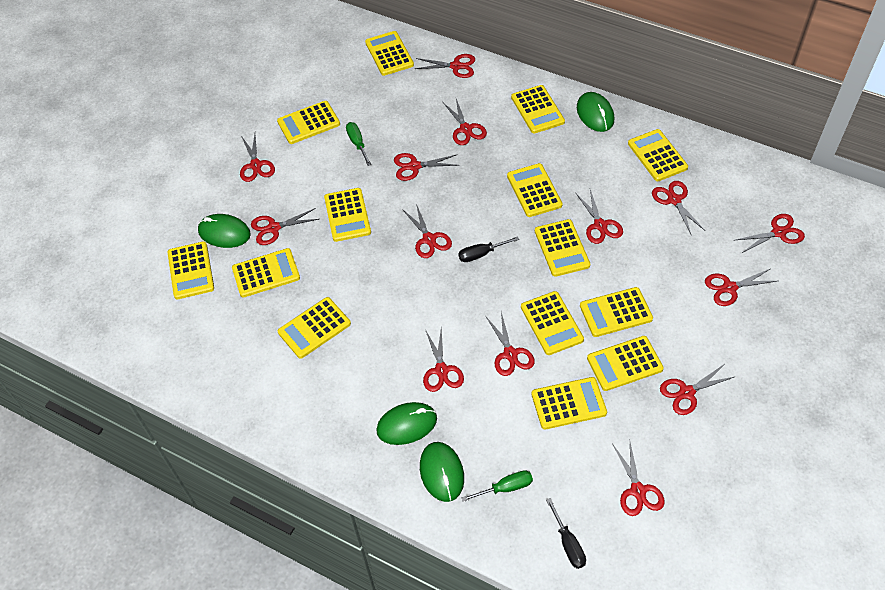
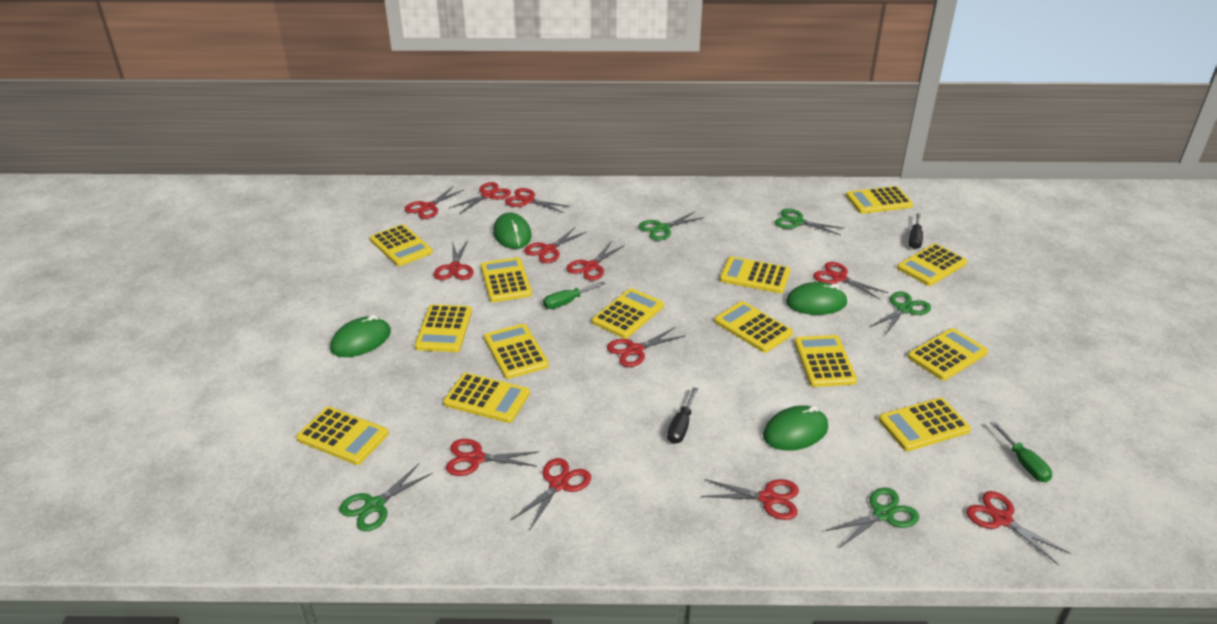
green scissors: 0 -> 5
red scissors: 14 -> 12

